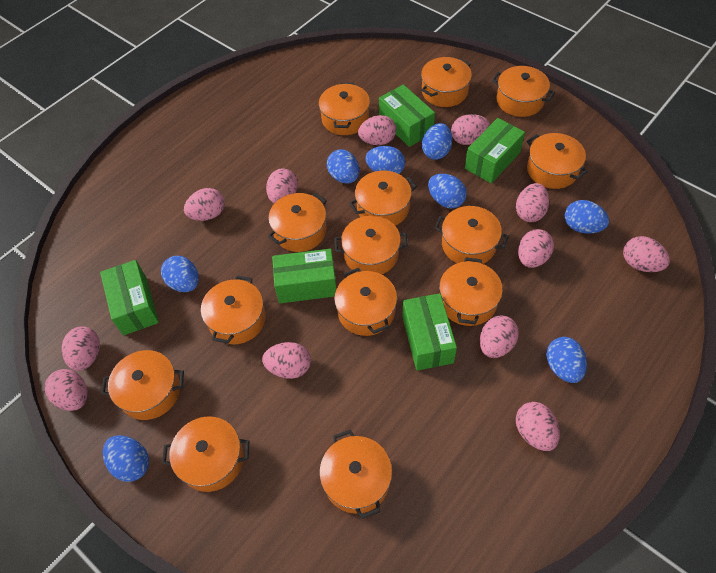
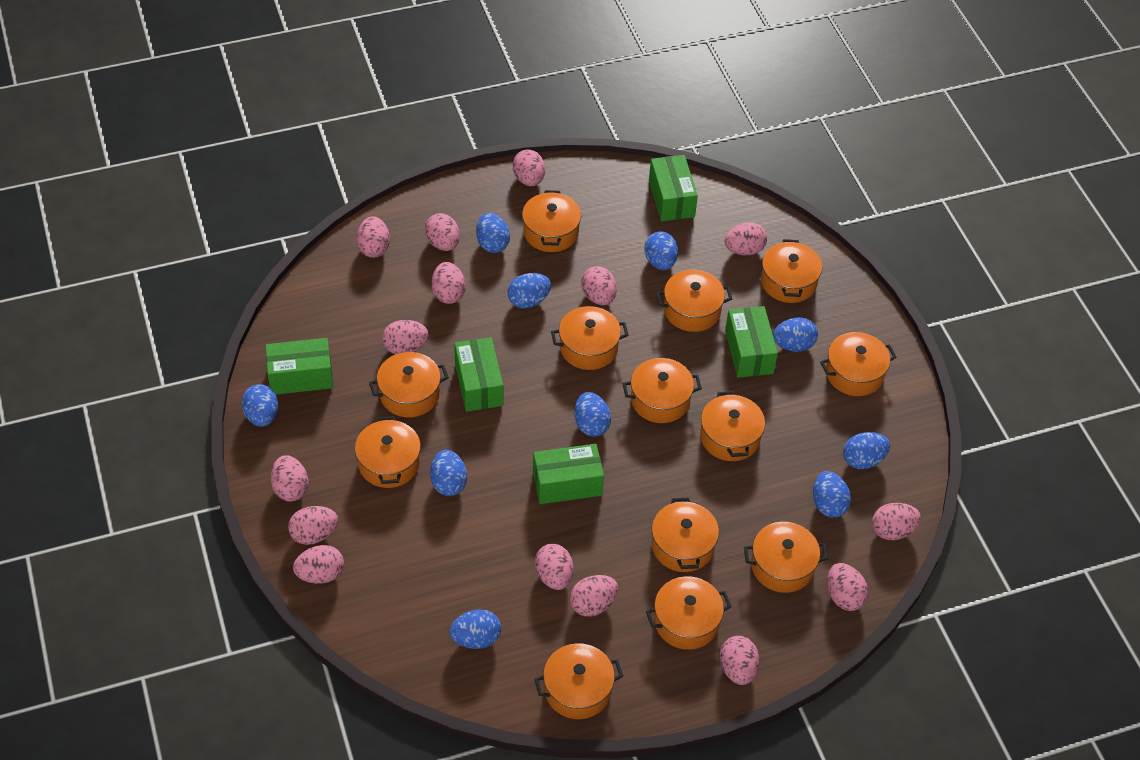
blue egg: 8 -> 10
orange pot: 14 -> 13
pink egg: 12 -> 15

